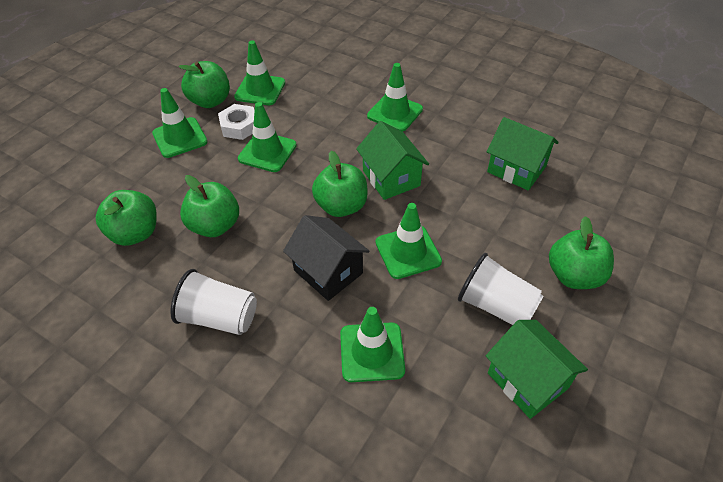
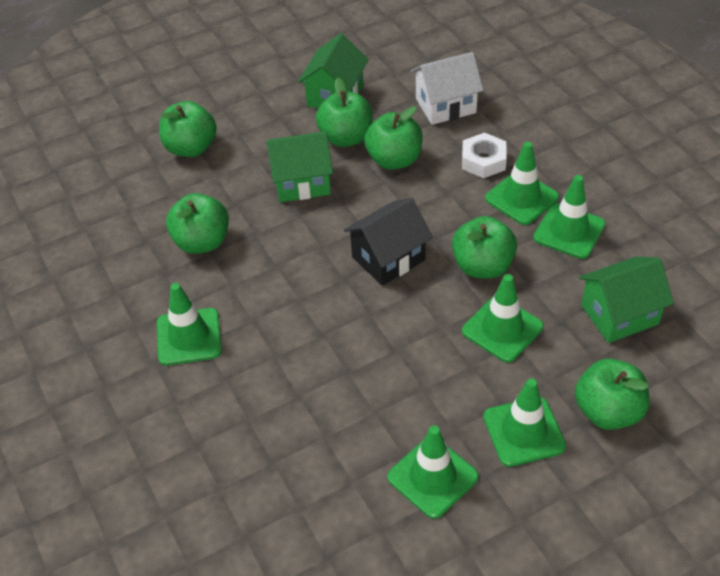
green apple: 5 -> 6
white cup: 2 -> 0
white house: 0 -> 1

